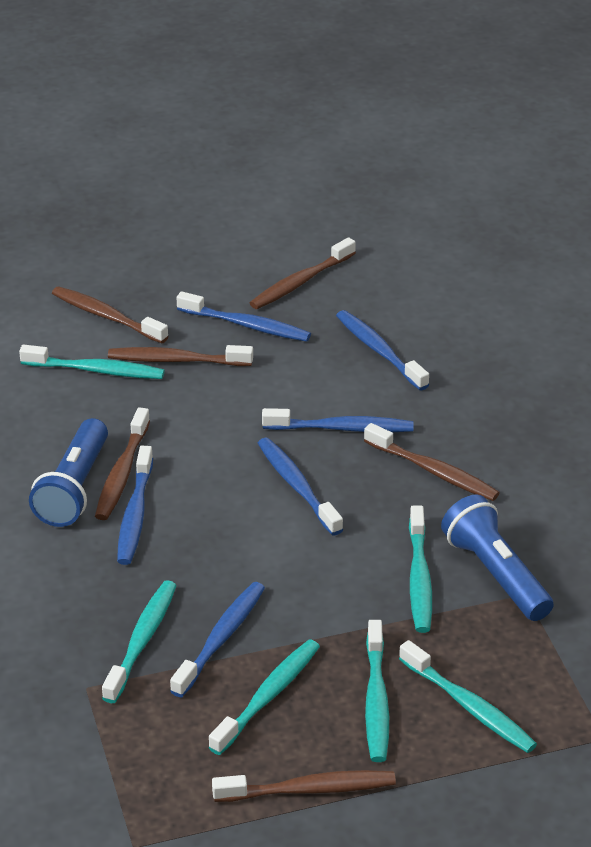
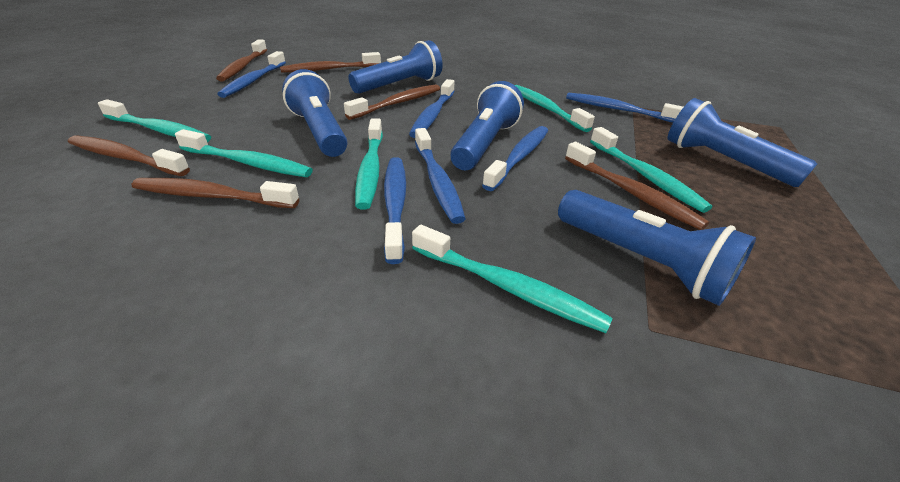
blue flashlight: 2 -> 5

